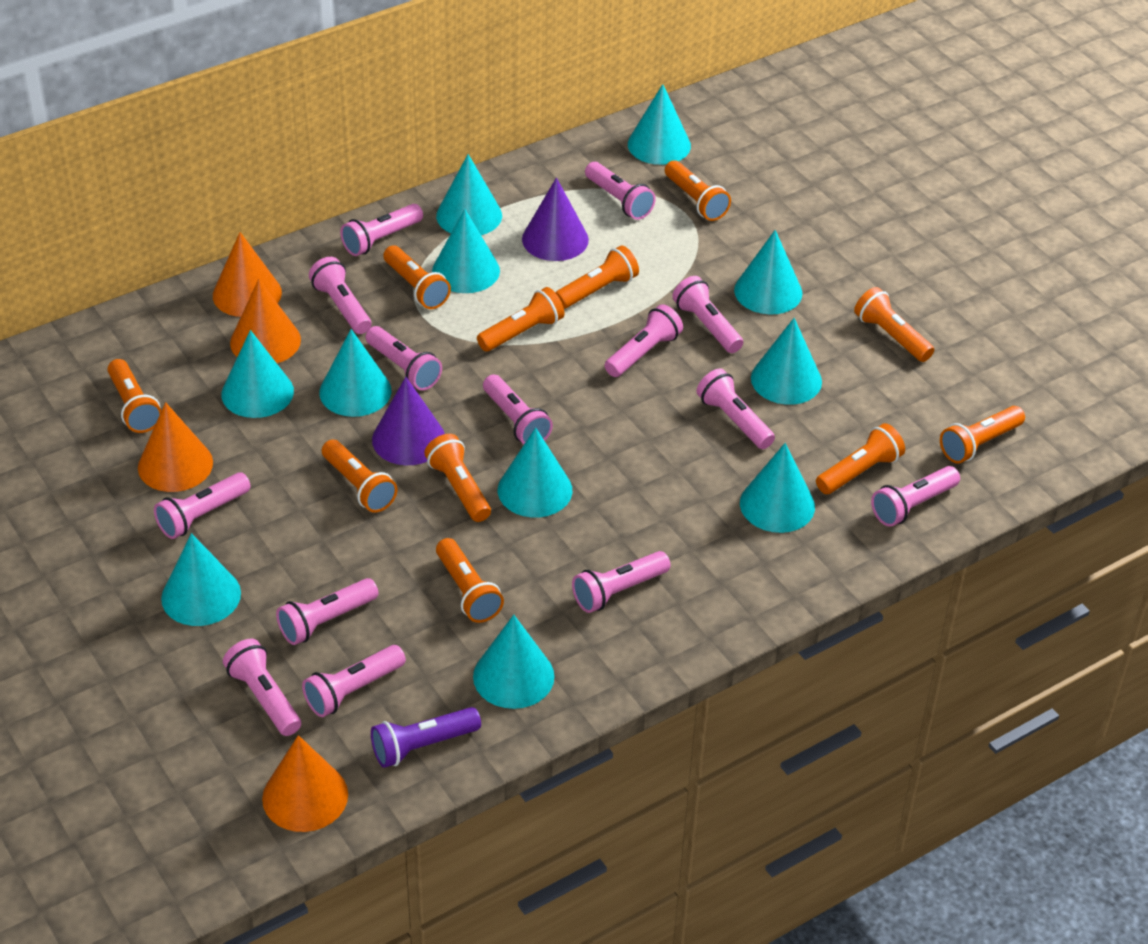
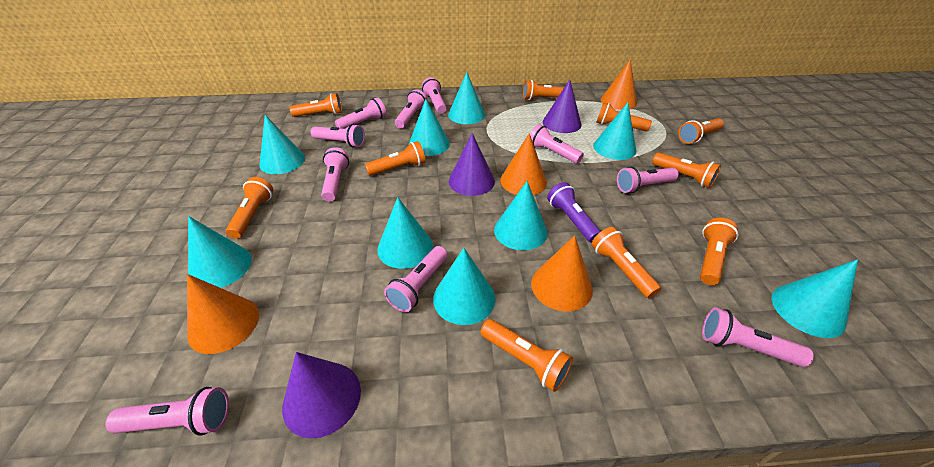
orange flashlight: 11 -> 10
pink flashlight: 14 -> 10
purple cone: 2 -> 3
turquoise cone: 11 -> 9

